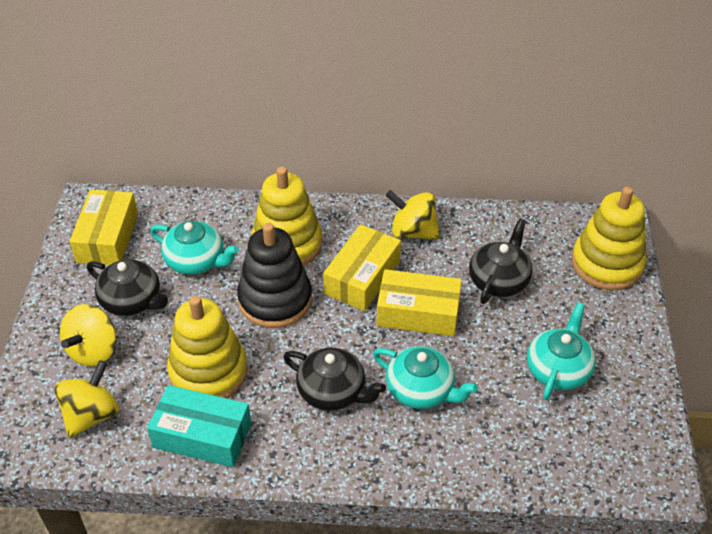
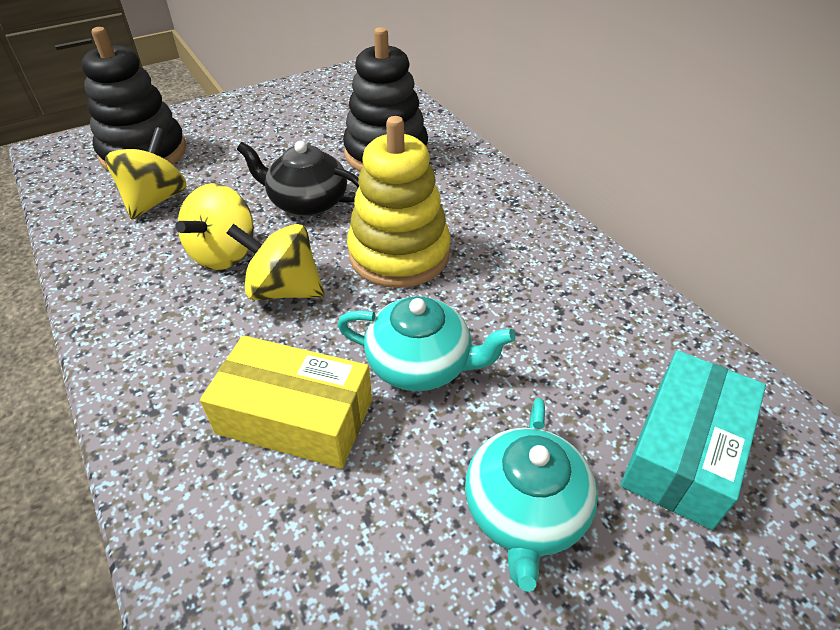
black stacking toy: 1 -> 2
black teapot: 3 -> 1
turquoise teapot: 3 -> 2
yellow box: 3 -> 1
yellow stacking toy: 3 -> 1

